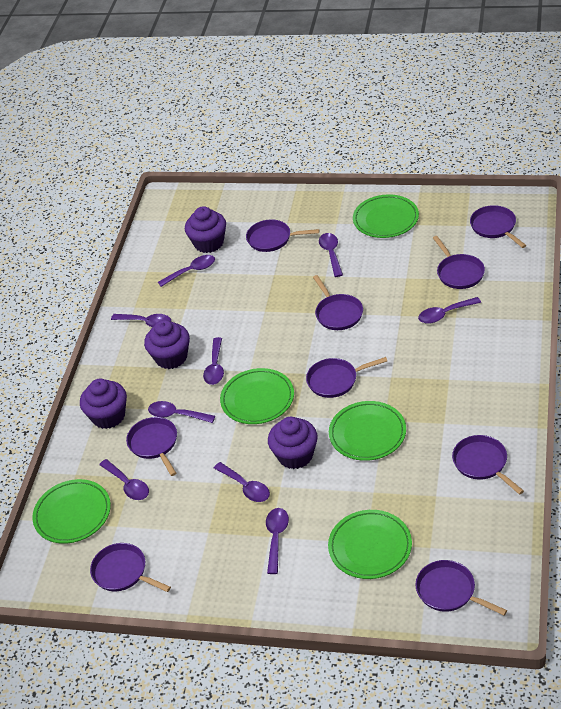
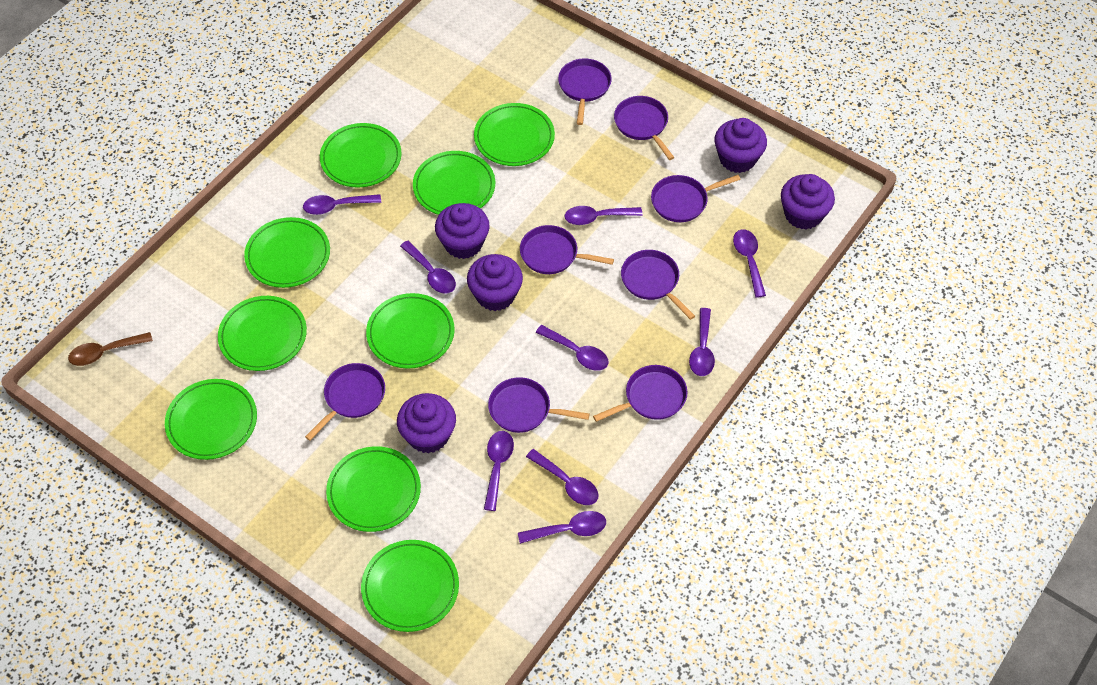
brown spoon: 0 -> 1
green plate: 5 -> 9
purple cupcake: 4 -> 5
purple pan: 9 -> 8

